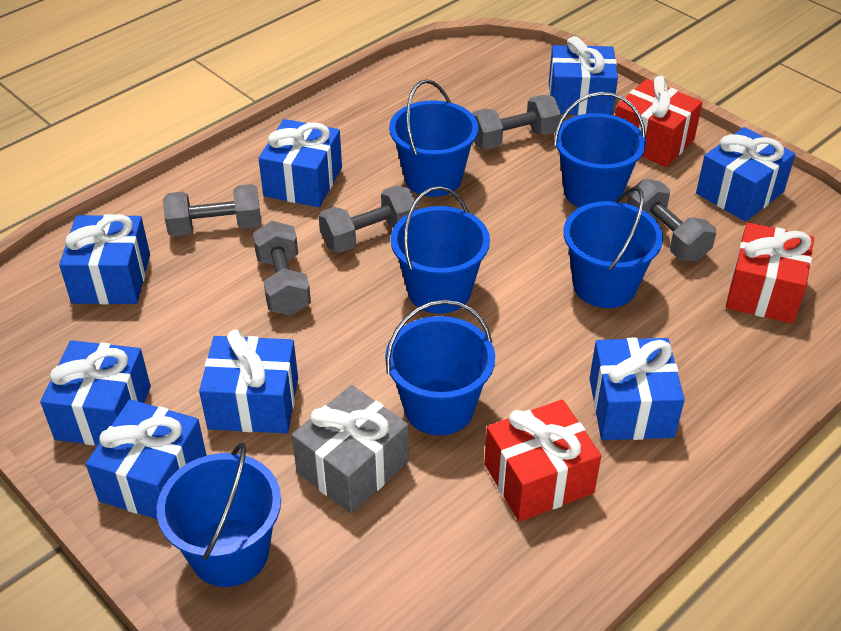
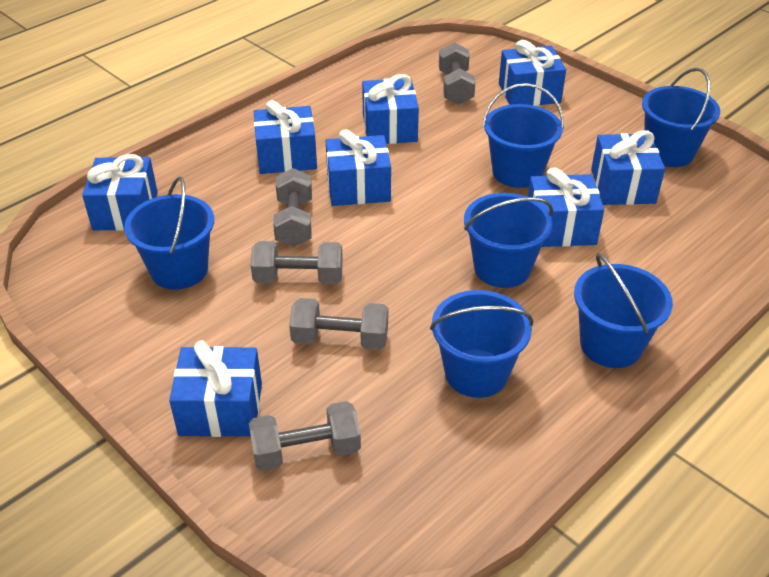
grey gift: 1 -> 0
red gift: 3 -> 0

